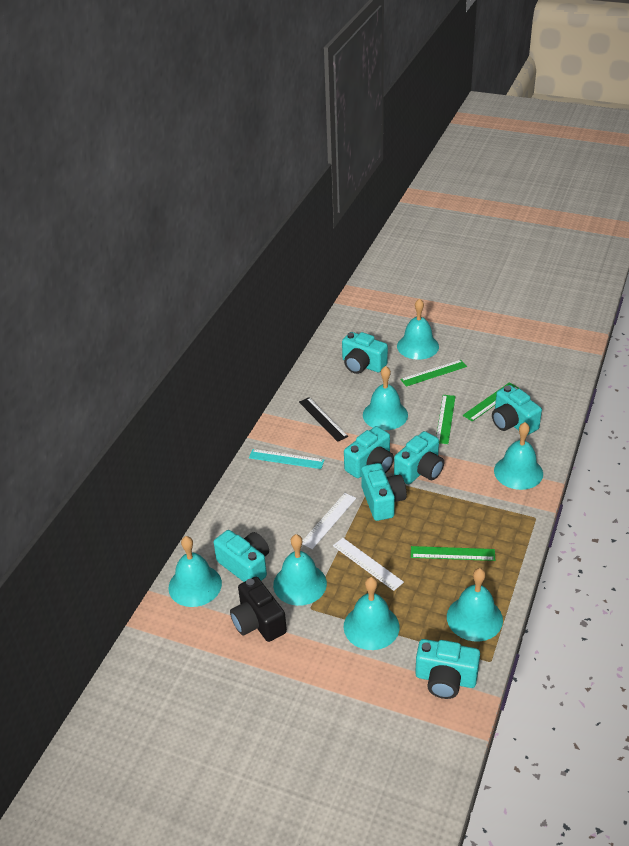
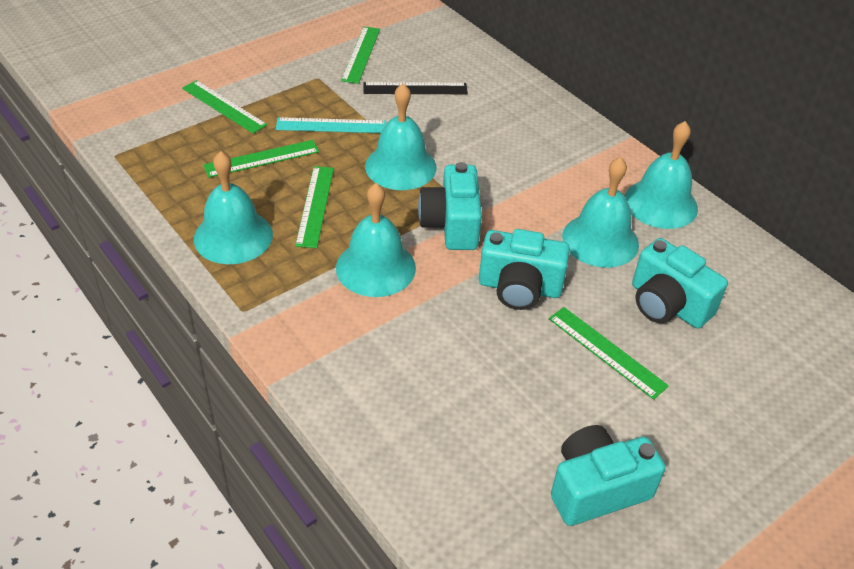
black camera: 1 -> 0
green ruler: 4 -> 5
turquoise bell: 7 -> 5
turquoise camera: 7 -> 4
white ruler: 2 -> 0

